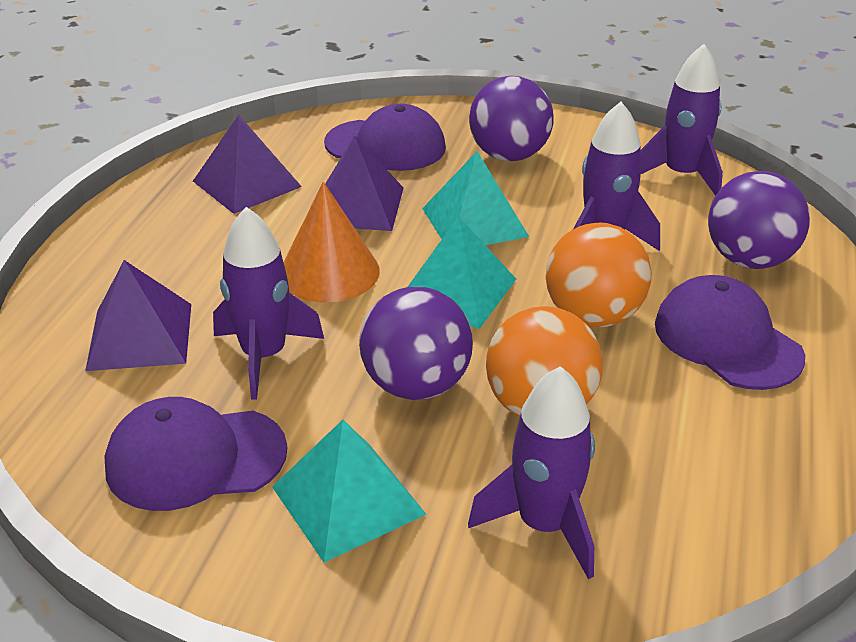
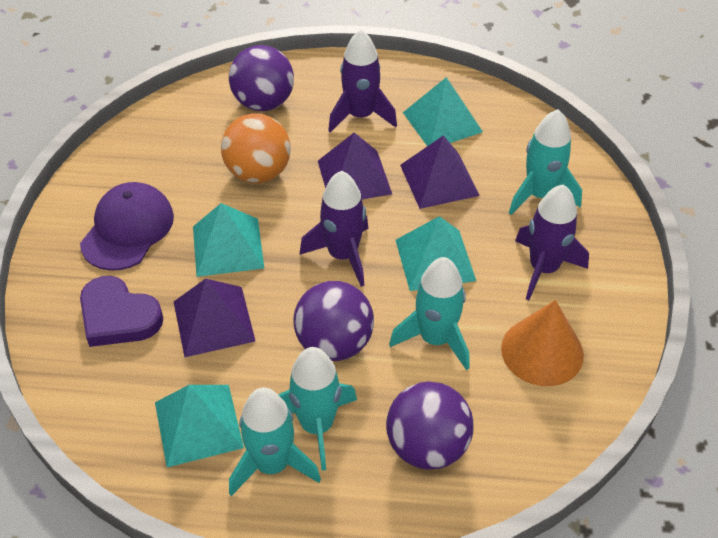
orange ball: 2 -> 1
purple cap: 3 -> 1
purple heart: 0 -> 1
purple rocket: 4 -> 3
turquoise pyramid: 3 -> 4
turquoise rocket: 0 -> 4

